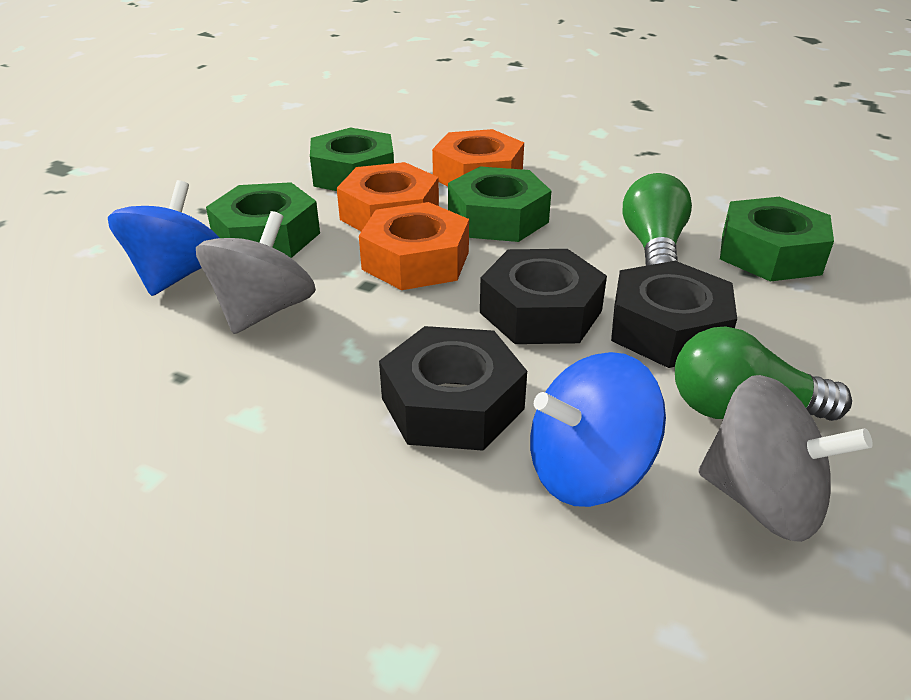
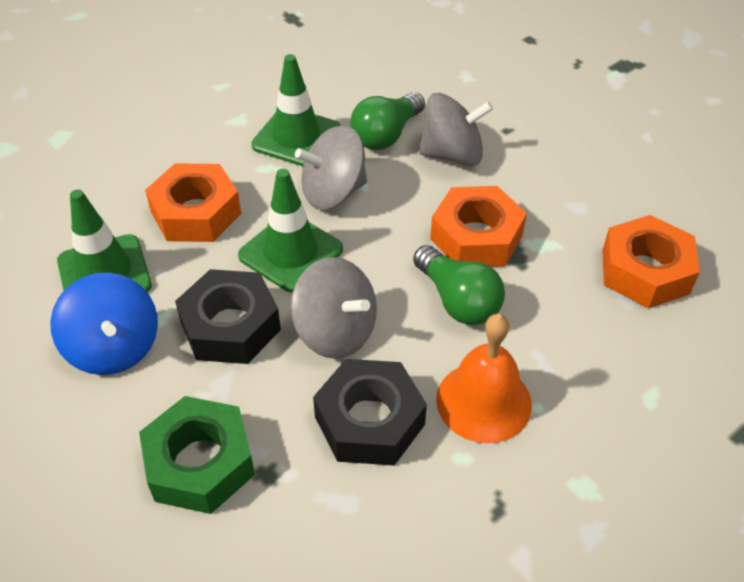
black nut: 3 -> 2
blue spinning top: 2 -> 1
green nut: 4 -> 1
green traffic cone: 0 -> 3
grey spinning top: 2 -> 3
orange bell: 0 -> 1

